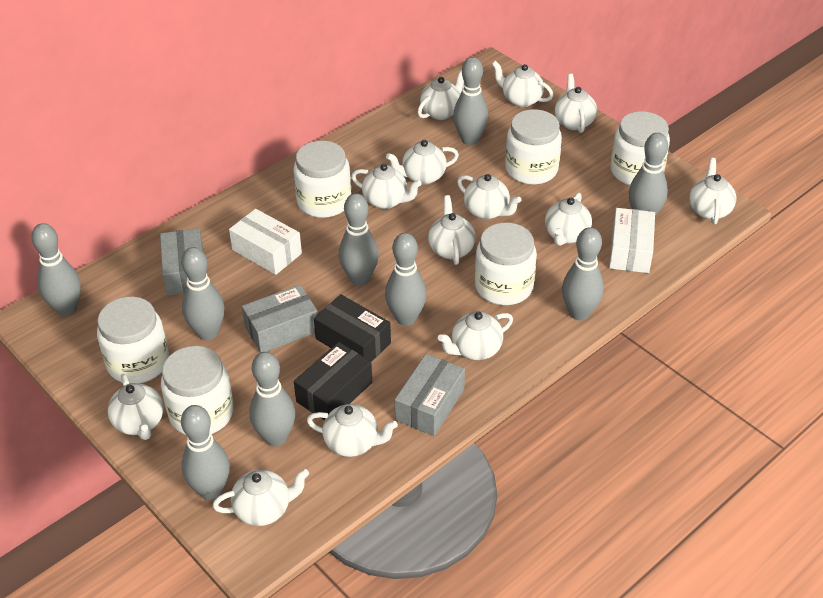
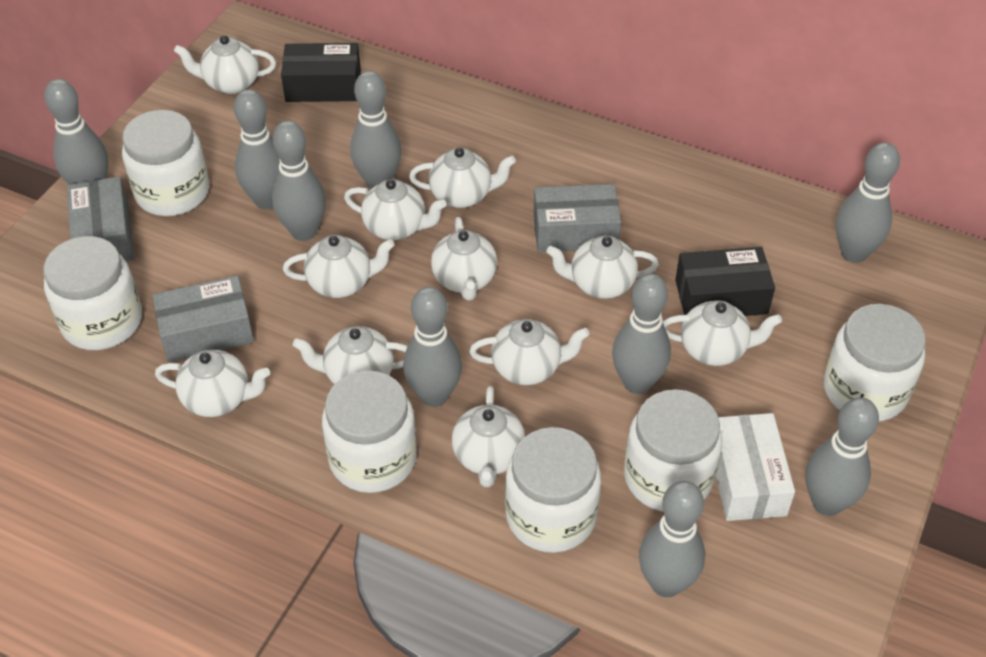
white box: 2 -> 1
white teapot: 13 -> 11

